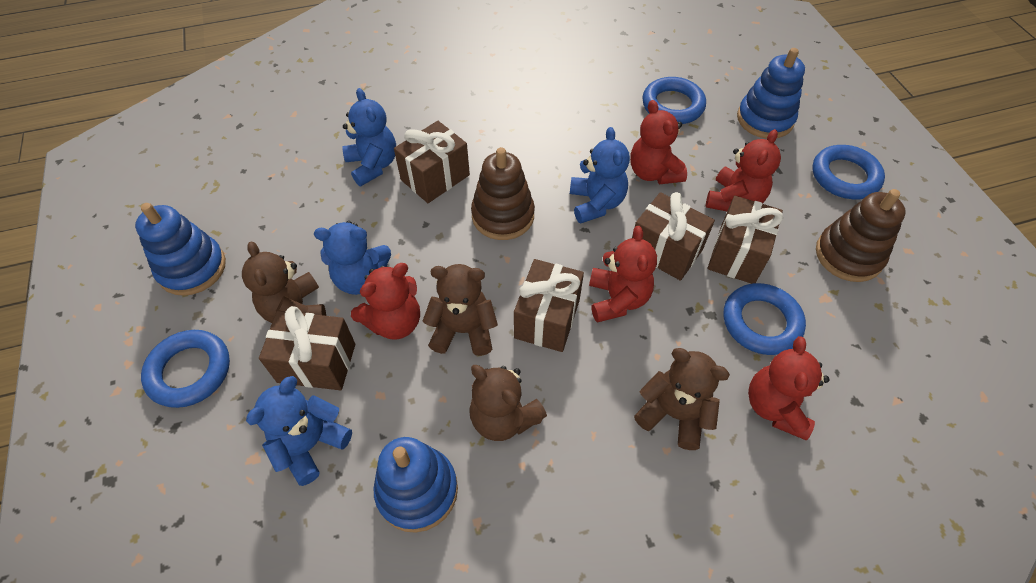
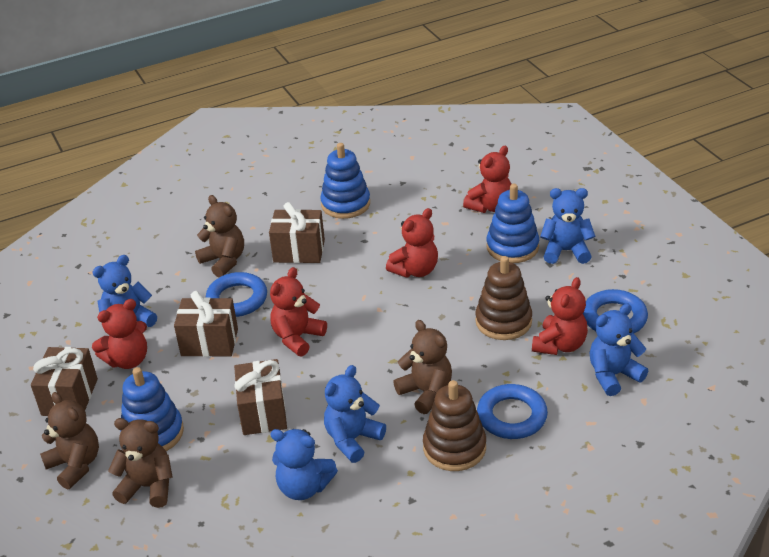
blue ring: 4 -> 3
blue teddy bear: 4 -> 5
brown gift: 5 -> 4

